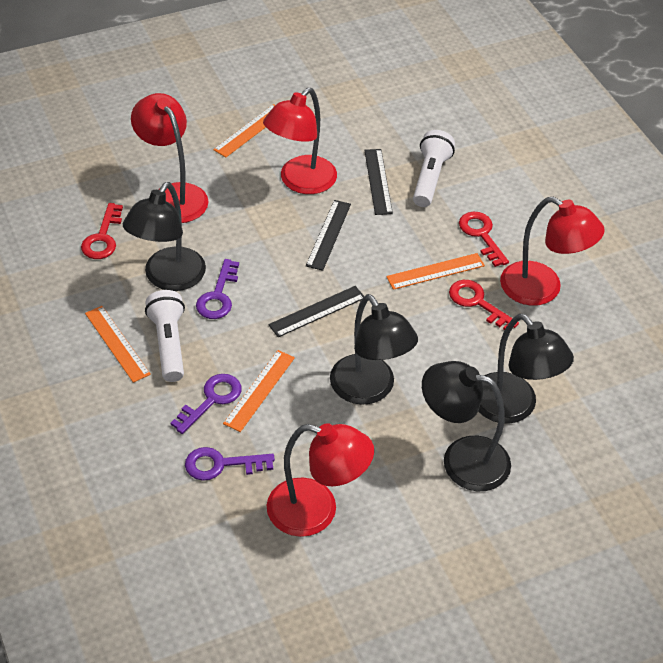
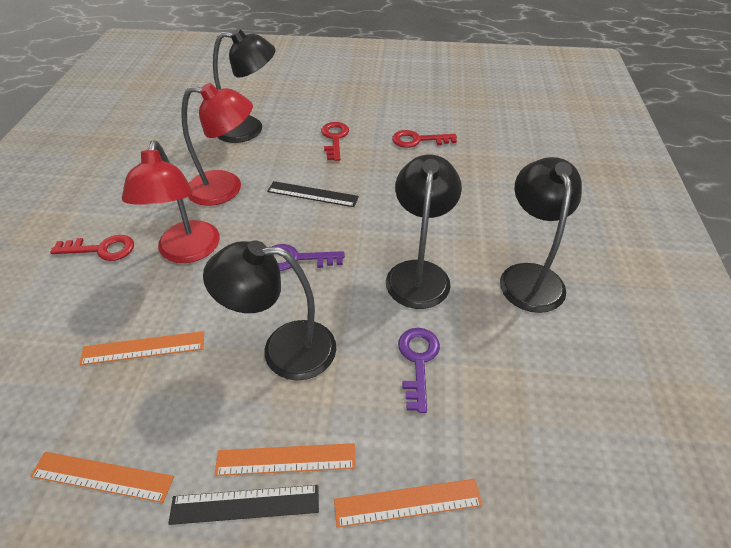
black ruler: 3 -> 2
purple key: 3 -> 2
red lamp: 4 -> 2
white flashlight: 2 -> 0

